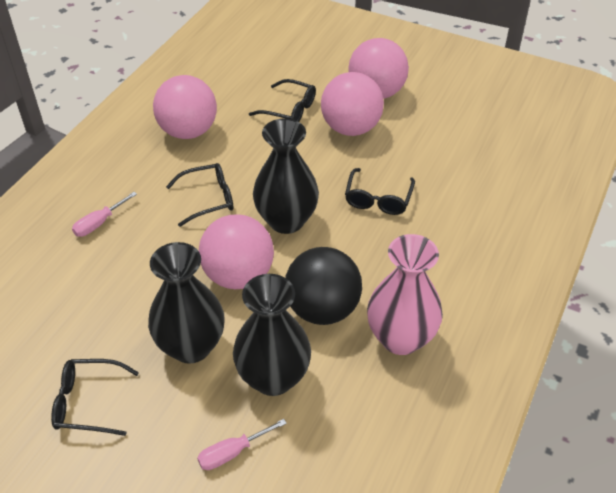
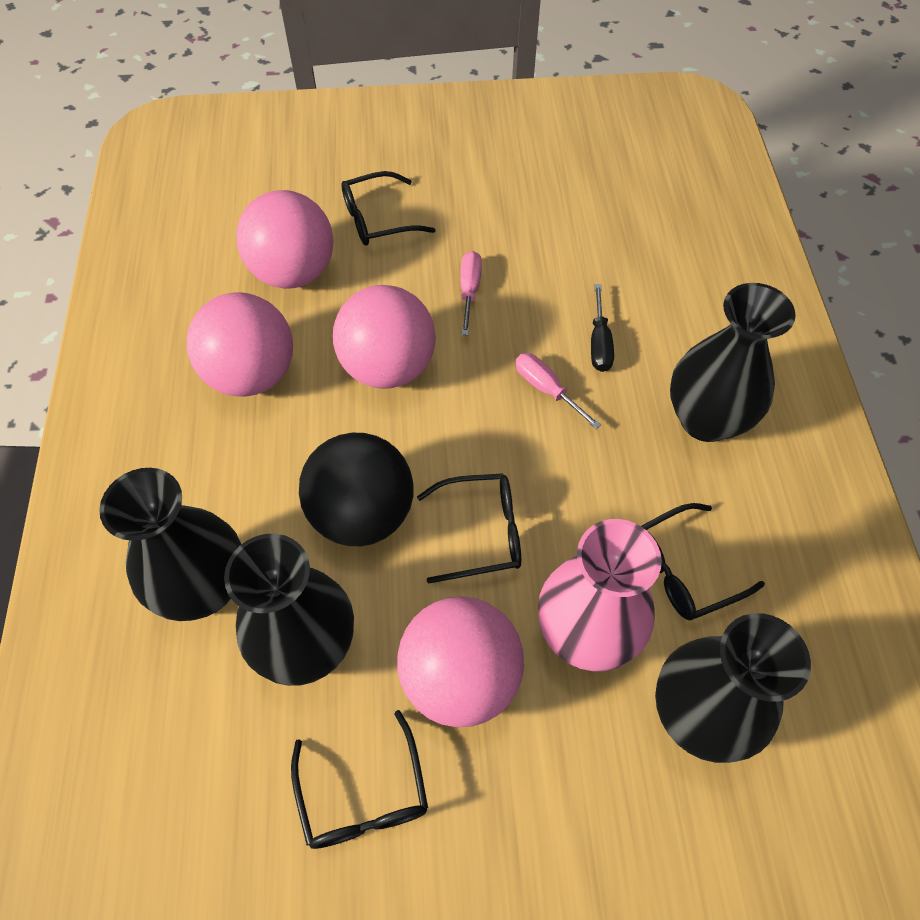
black screwdriver: 0 -> 1
black vase: 3 -> 4

